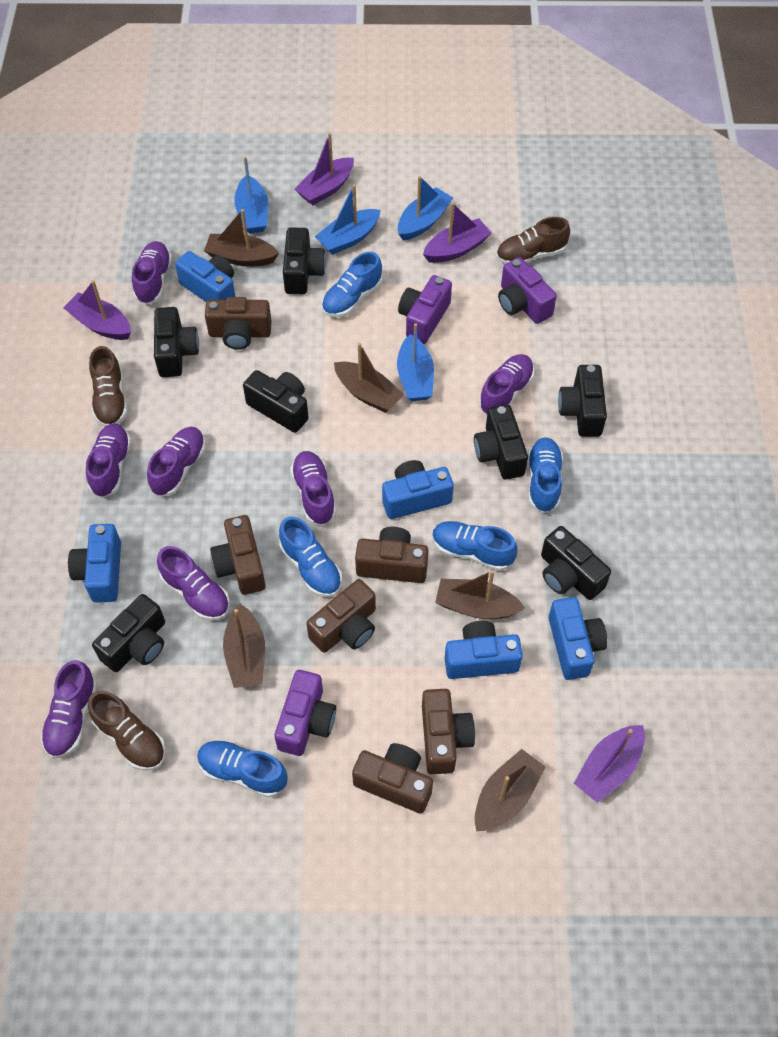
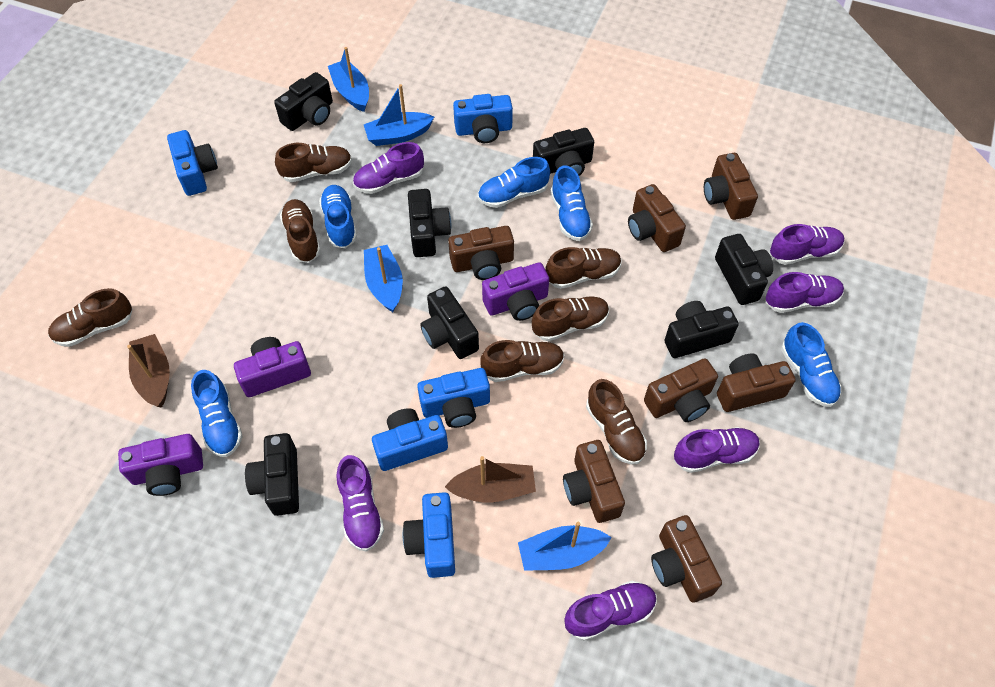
brown boat: 5 -> 2
brown camera: 6 -> 7
brown shoe: 3 -> 7
purple boat: 4 -> 0
purple shoe: 7 -> 6

